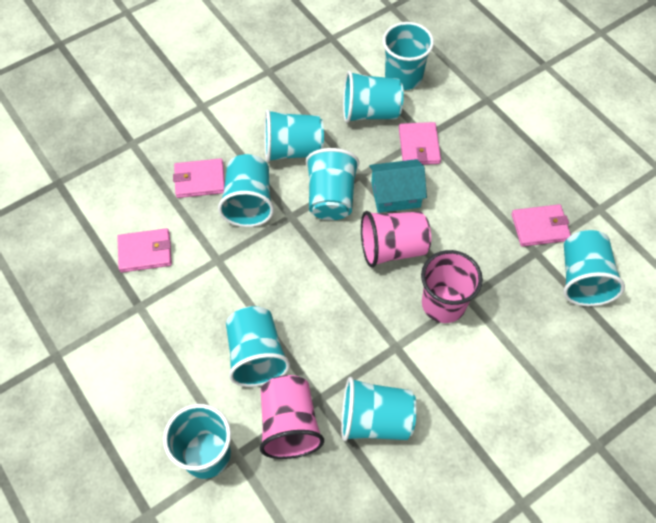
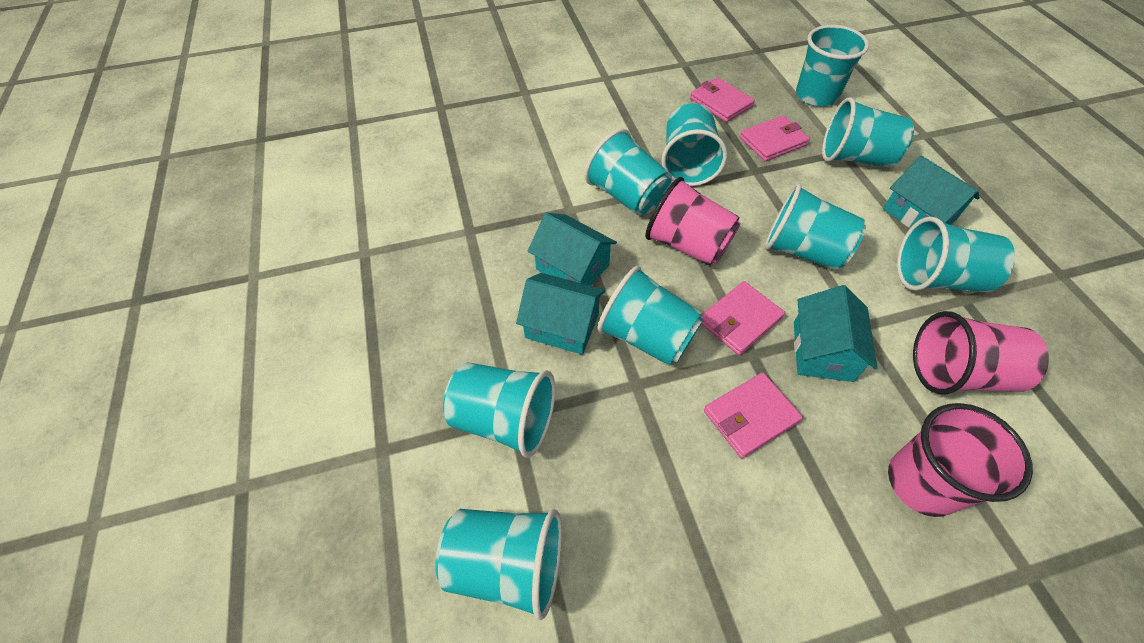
turquoise house: 1 -> 4

